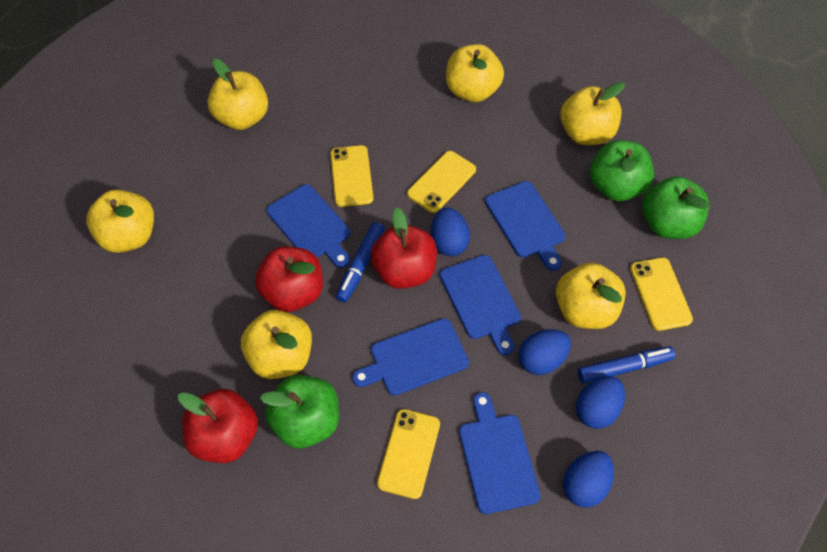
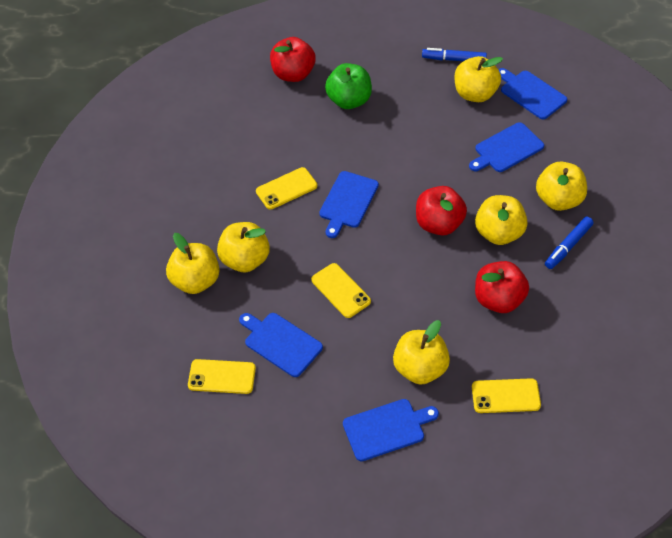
blue egg: 4 -> 0
green apple: 3 -> 1

